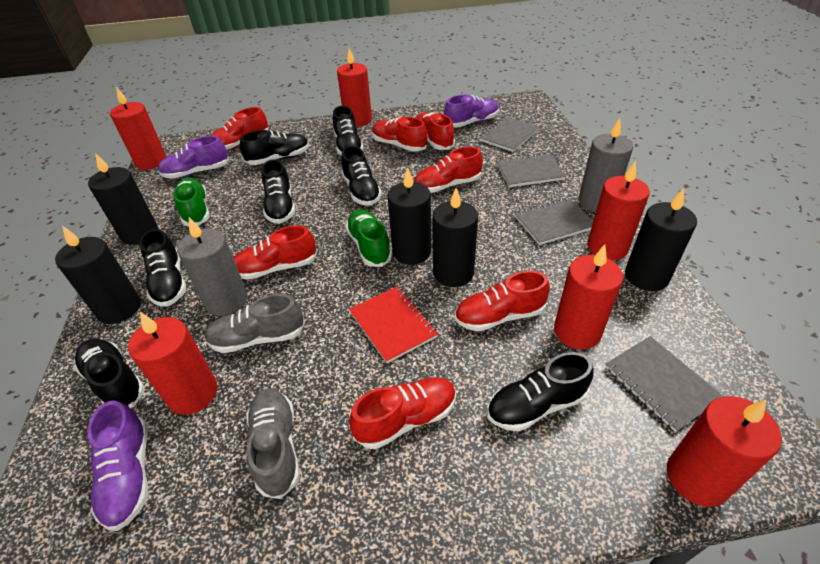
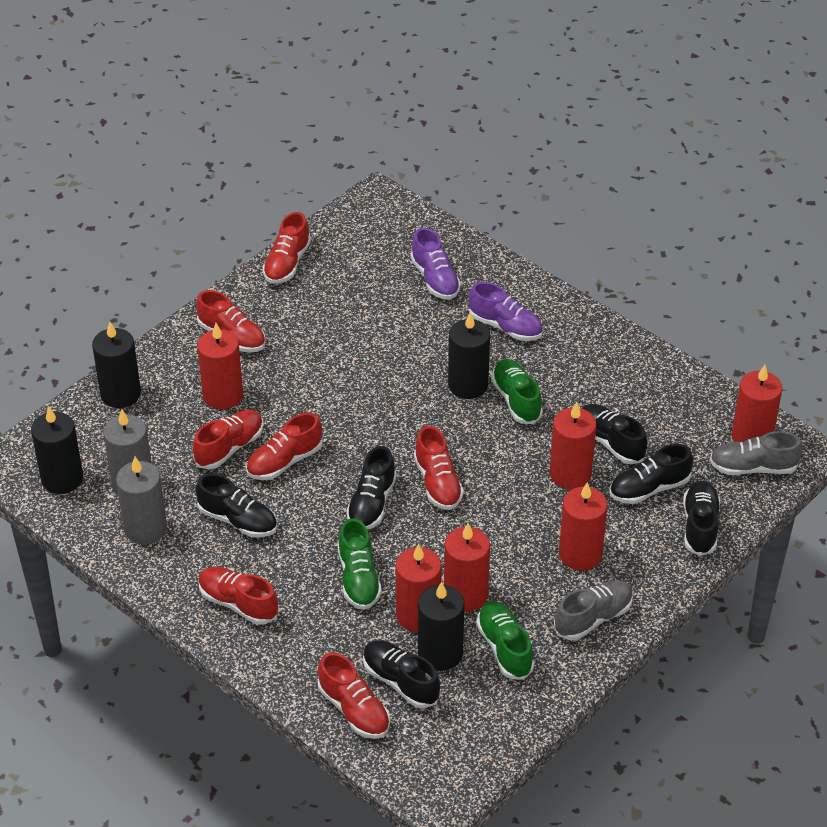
black candle: 5 -> 4
black shoe: 7 -> 6
green shoe: 2 -> 3
grey notebook: 4 -> 0
purple shoe: 3 -> 2
red notebook: 1 -> 0

